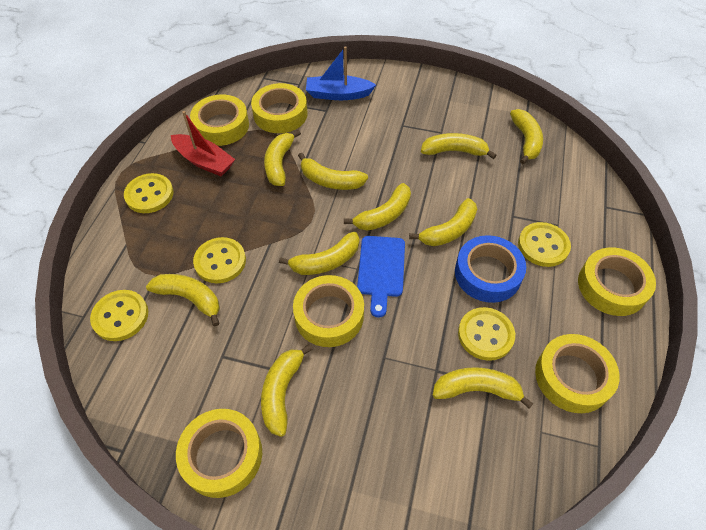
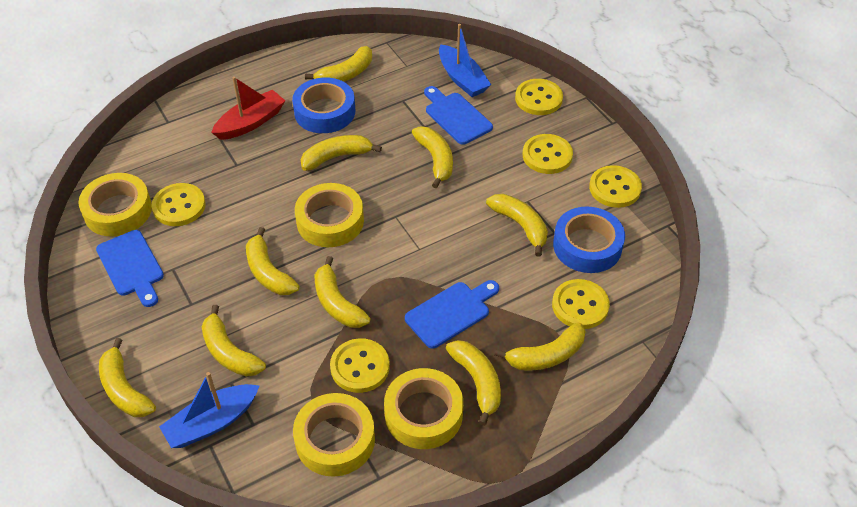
blue boat: 1 -> 2
blue cutting board: 1 -> 3
blue tape: 1 -> 2
yellow button: 5 -> 6
yellow tape: 6 -> 4

